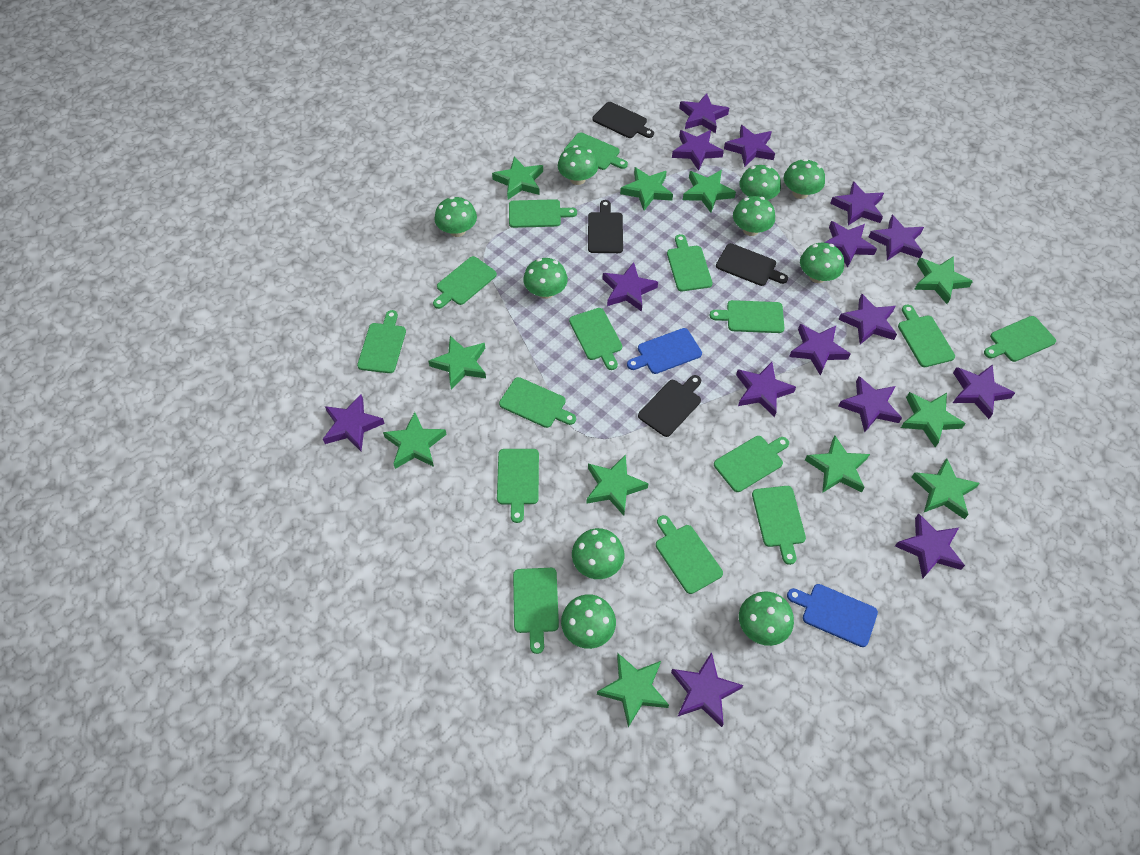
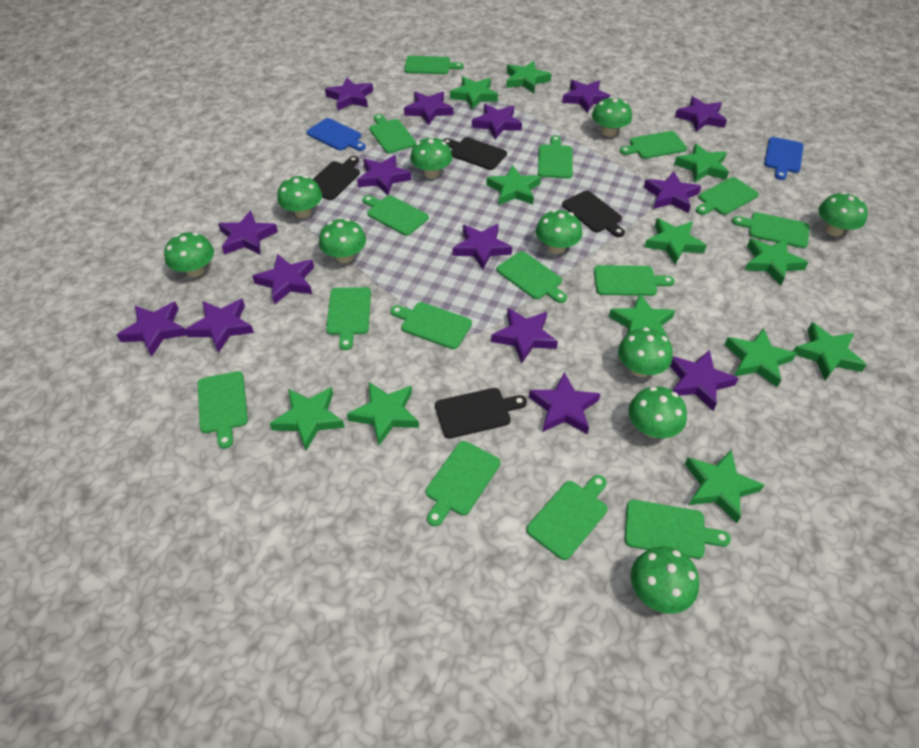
green star: 11 -> 12

